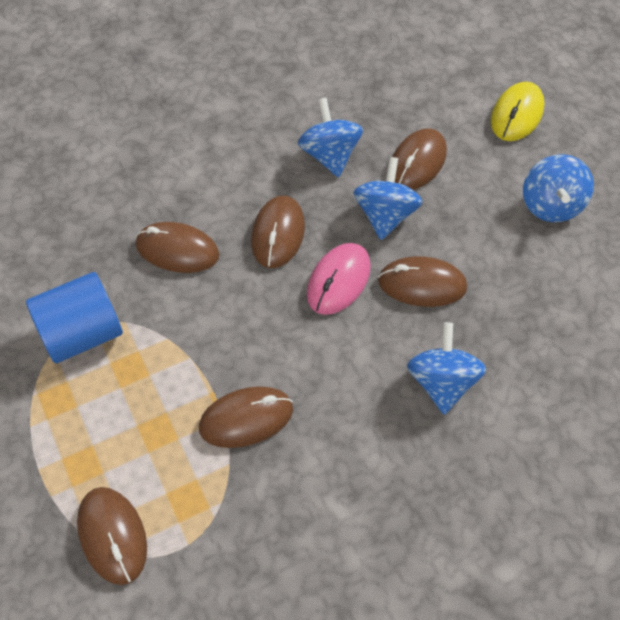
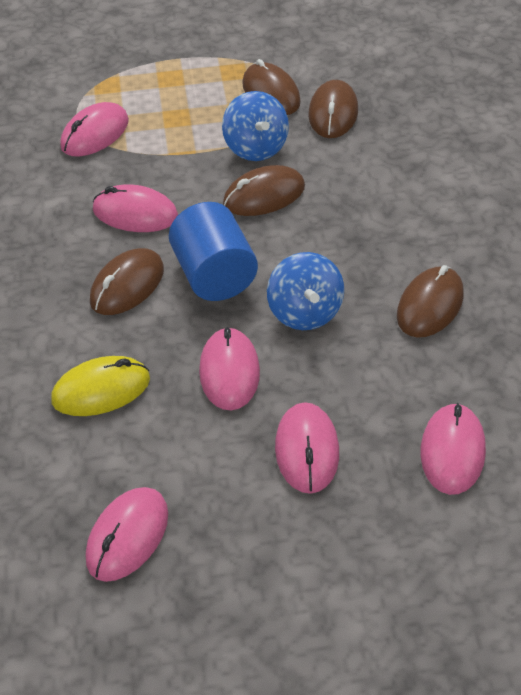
blue spinning top: 4 -> 2
brown mouse: 6 -> 5
pink mouse: 1 -> 6

